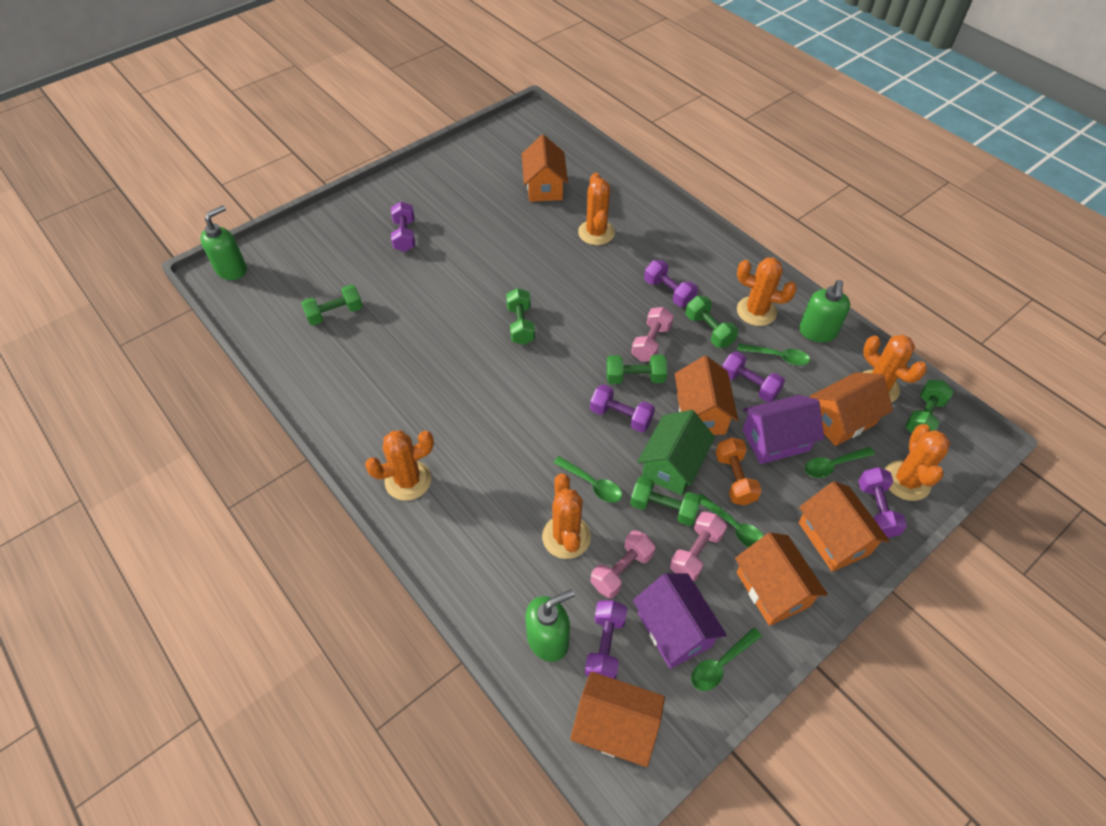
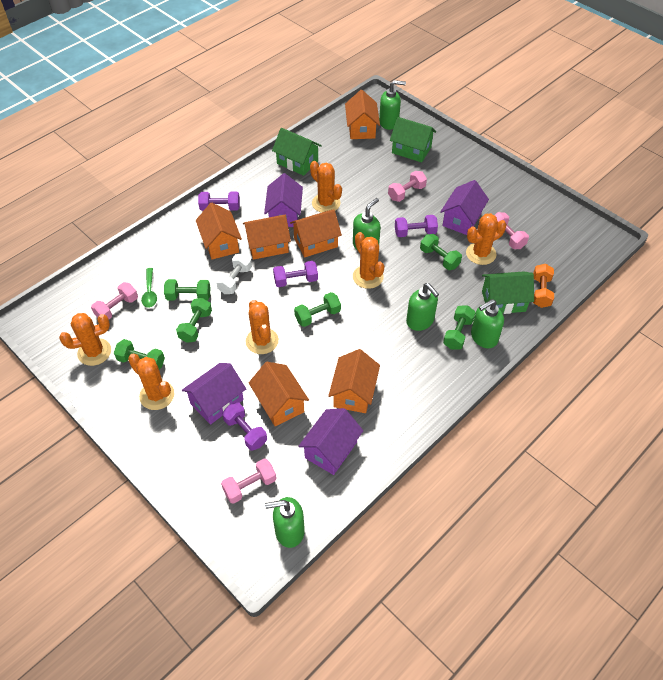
green house: 1 -> 3
green soap dispenser: 3 -> 5
green spoon: 5 -> 1
pink dumbbell: 3 -> 4
purple dumbbell: 6 -> 4
purple house: 2 -> 4
white dumbbell: 0 -> 1

